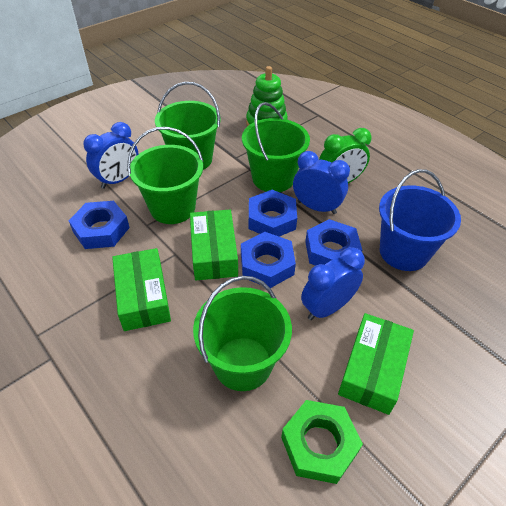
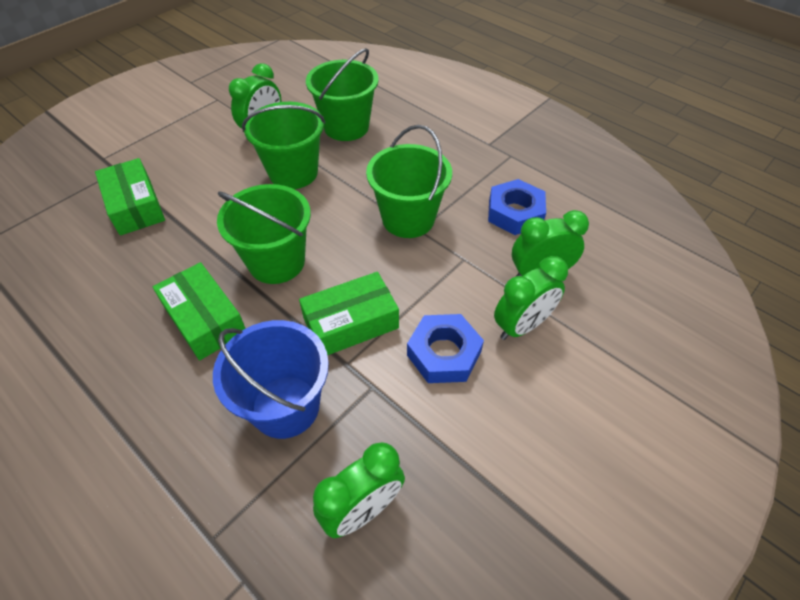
blue clock: 3 -> 0
blue nut: 4 -> 2
green clock: 1 -> 4
green nut: 1 -> 0
green stacking toy: 1 -> 0

